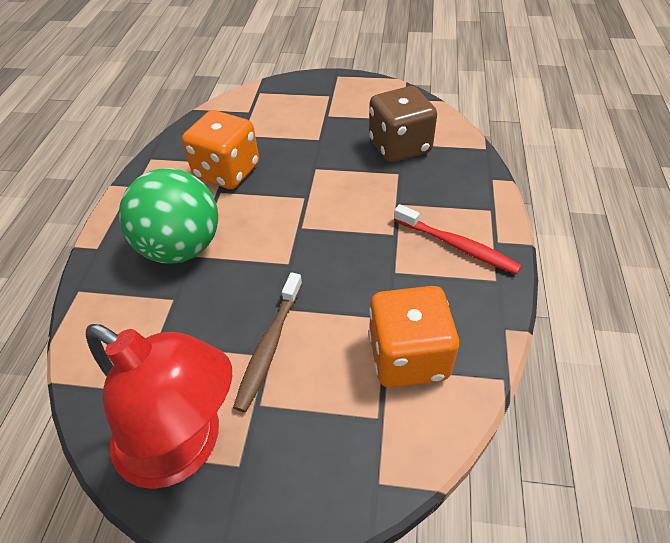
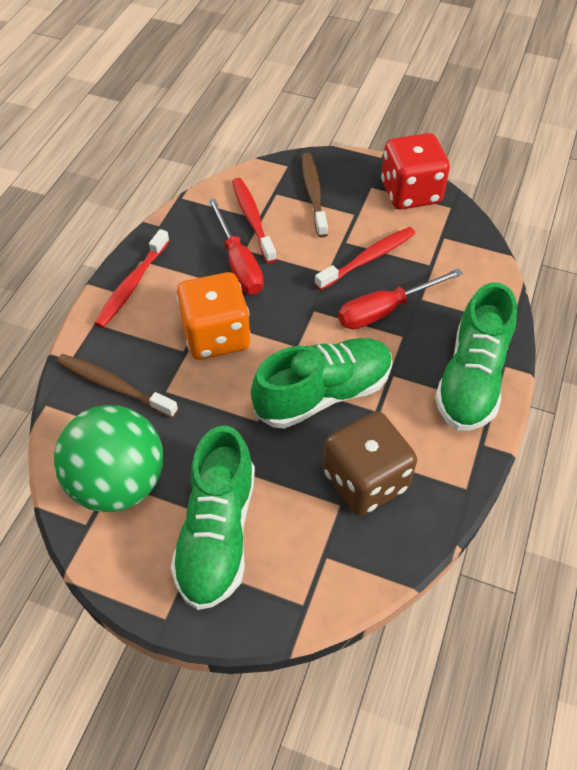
brown toothbrush: 1 -> 2
green shoe: 0 -> 3
orange dice: 2 -> 1
red dice: 0 -> 1
red lamp: 1 -> 0
red screwdriver: 0 -> 2
red toothbrush: 1 -> 3

